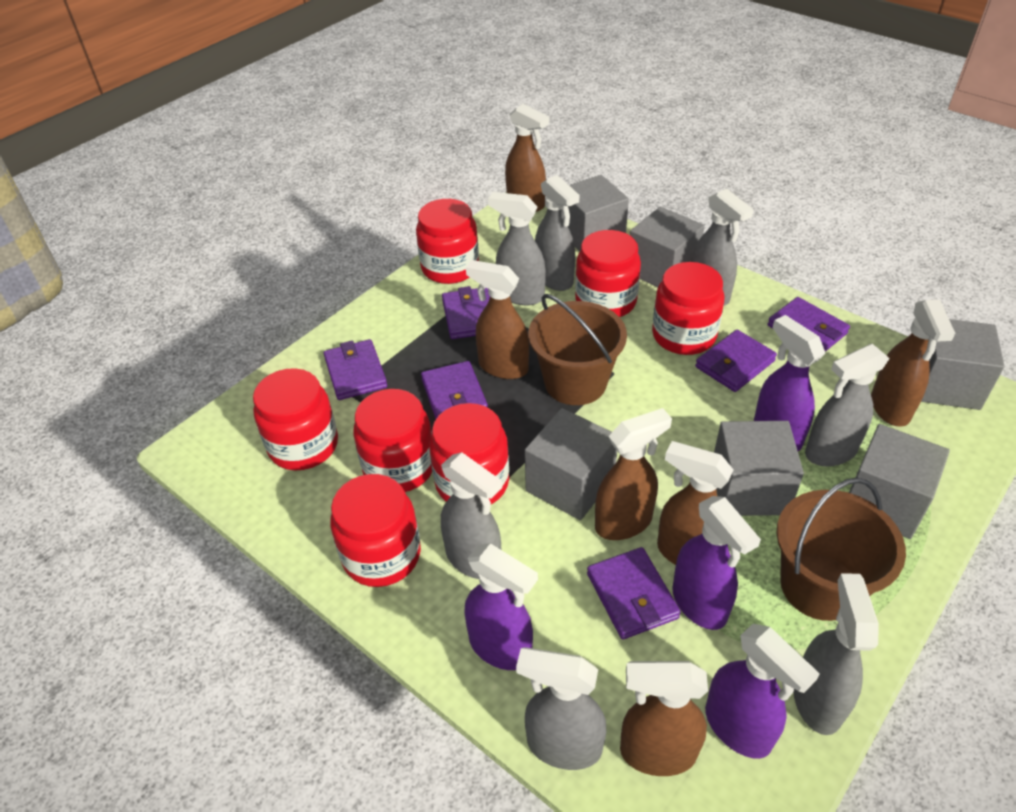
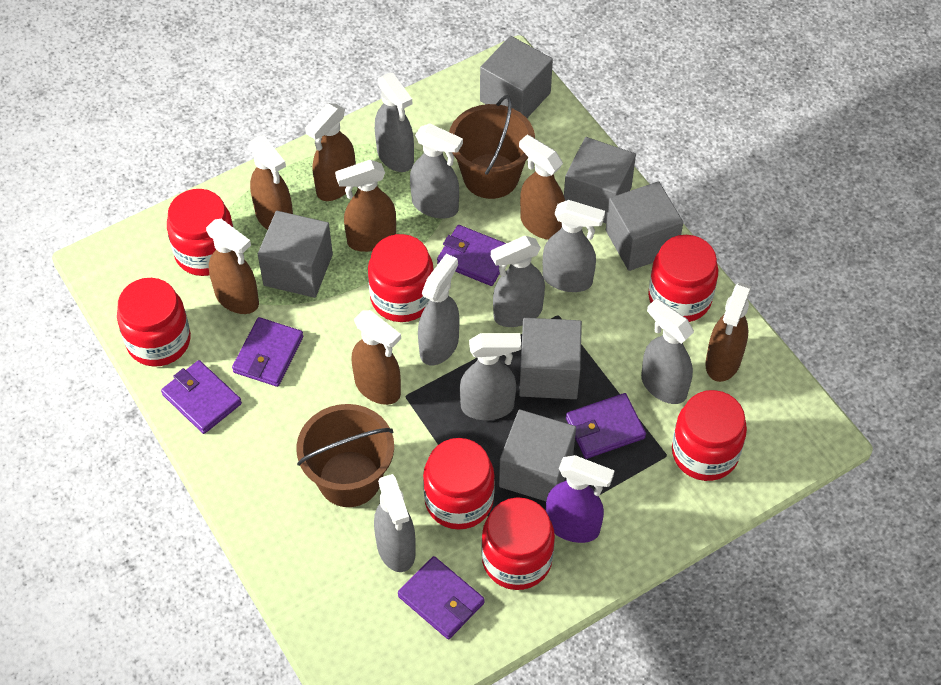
brown spray bottle: 6 -> 7
grey spray bottle: 7 -> 8
purple spray bottle: 4 -> 1
purple wallet: 6 -> 5

